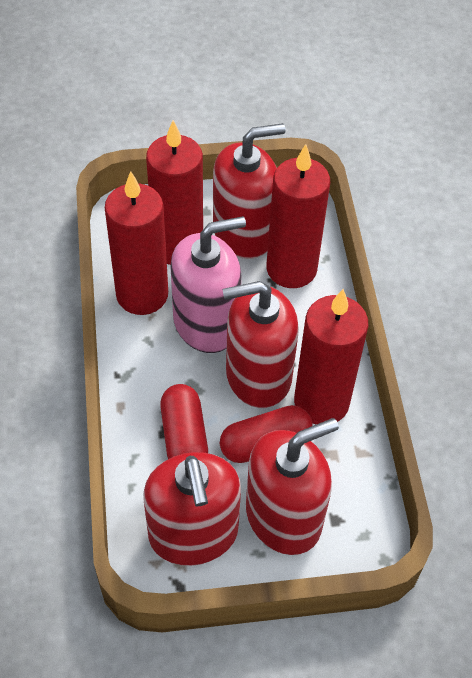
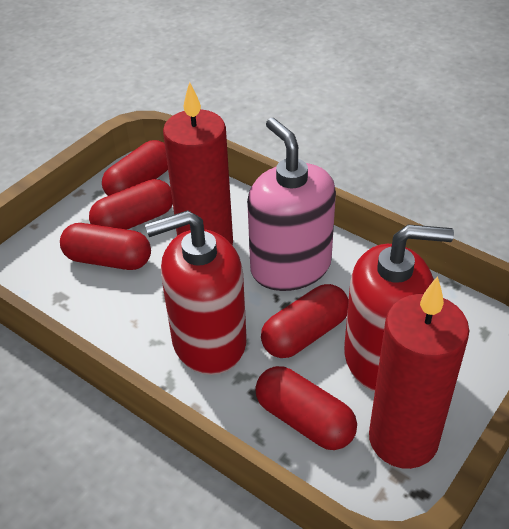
red candle: 4 -> 2
red capsule: 2 -> 5
red soap dispenser: 4 -> 2

